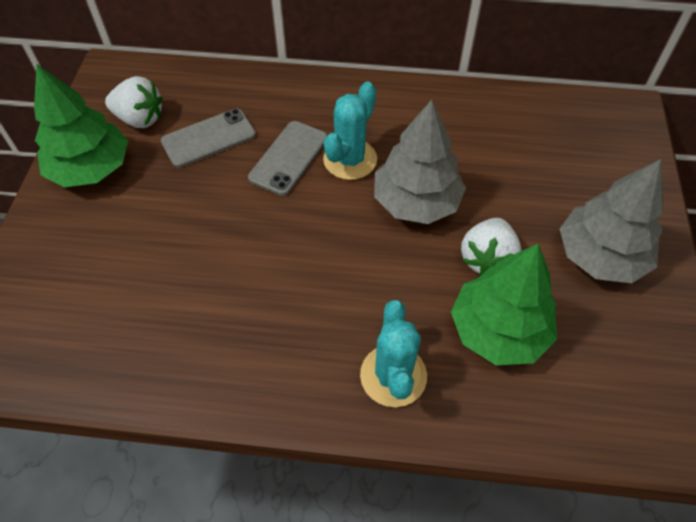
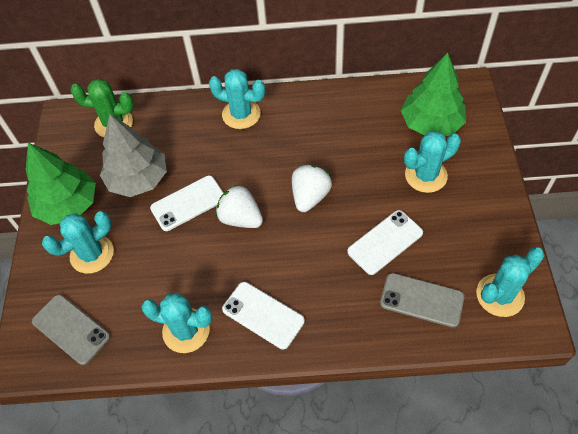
green cactus: 0 -> 1
grey tree: 2 -> 1
turquoise cactus: 2 -> 5
white phone: 0 -> 3

